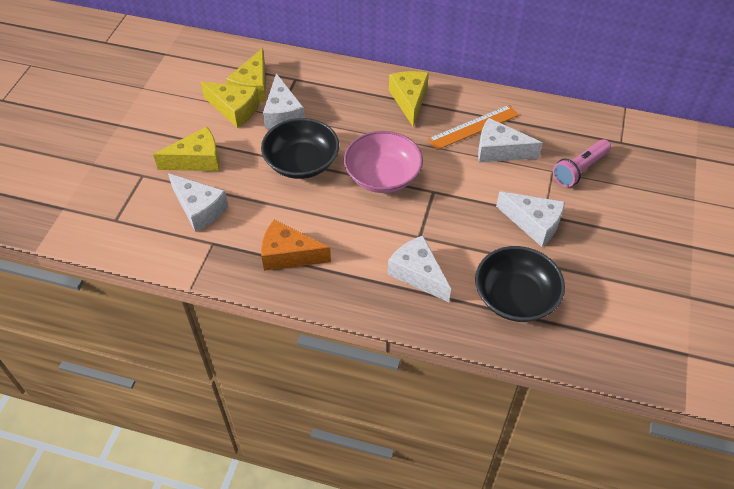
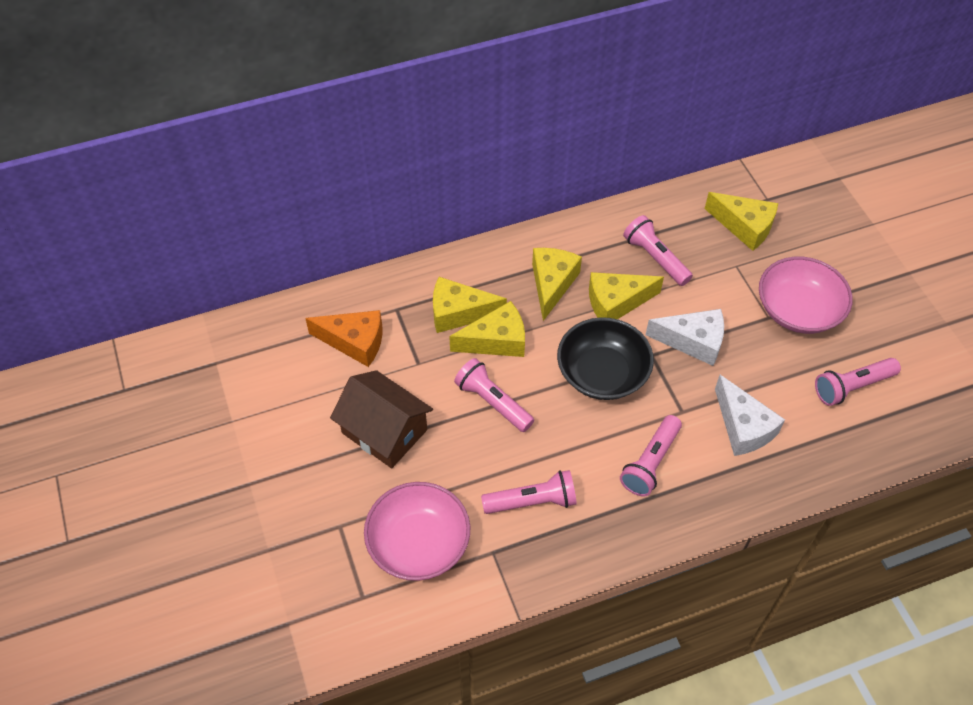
black bowl: 2 -> 1
brown house: 0 -> 1
orange ruler: 1 -> 0
pink bowl: 1 -> 2
pink flashlight: 1 -> 5
white cheese: 5 -> 2
yellow cheese: 4 -> 5

